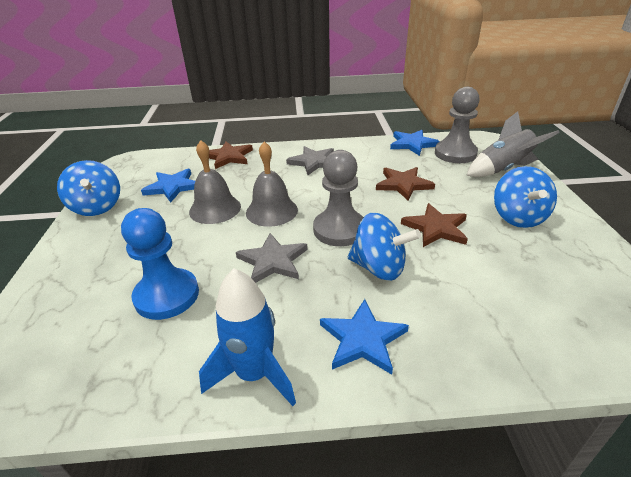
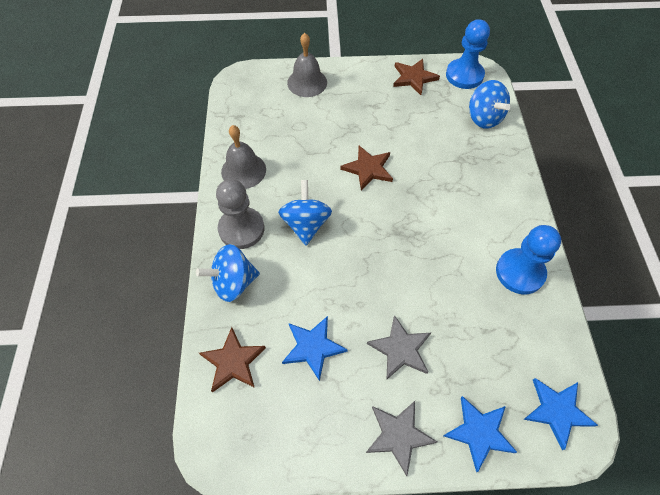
blue pawn: 1 -> 2
blue rocket: 1 -> 0
grey pawn: 2 -> 1
grey rocket: 1 -> 0

